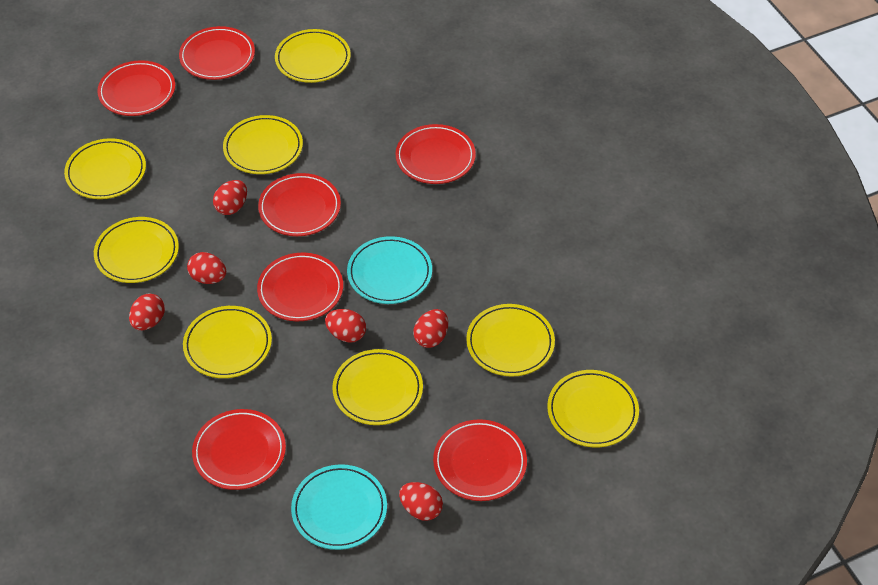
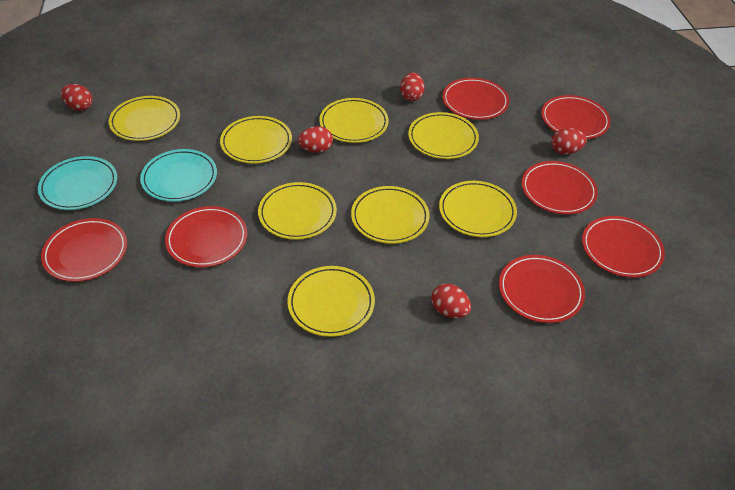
red egg: 6 -> 5

